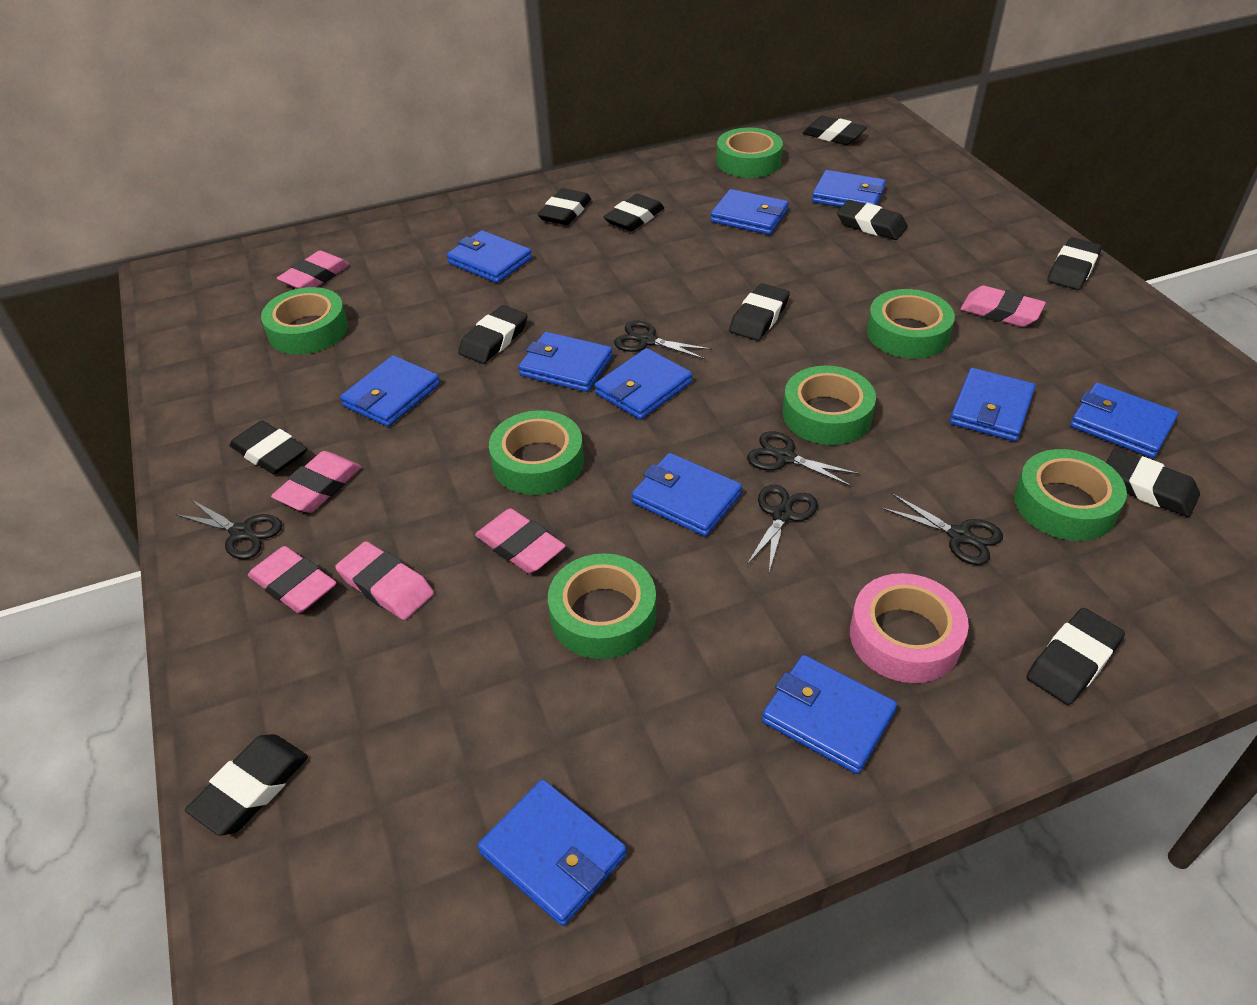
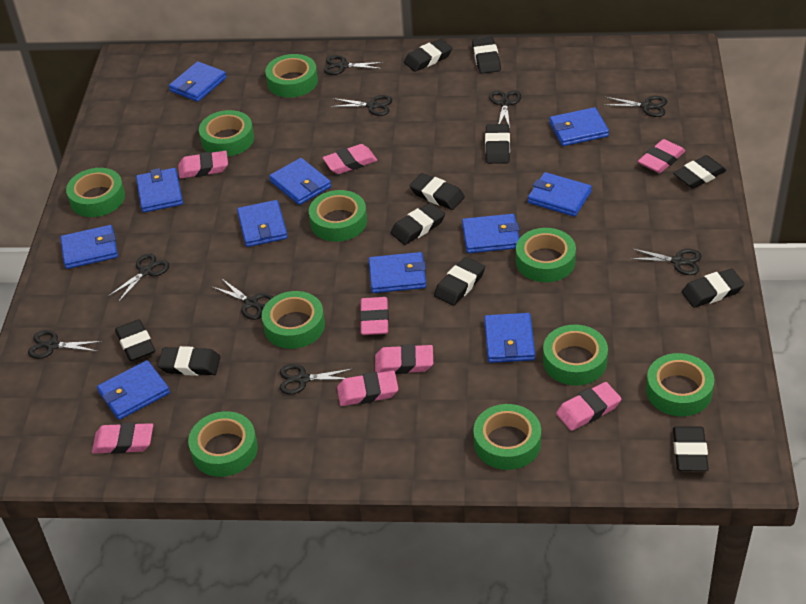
black scissors: 5 -> 9
green tape: 7 -> 10
pink eraser: 6 -> 8
pink tape: 1 -> 0

